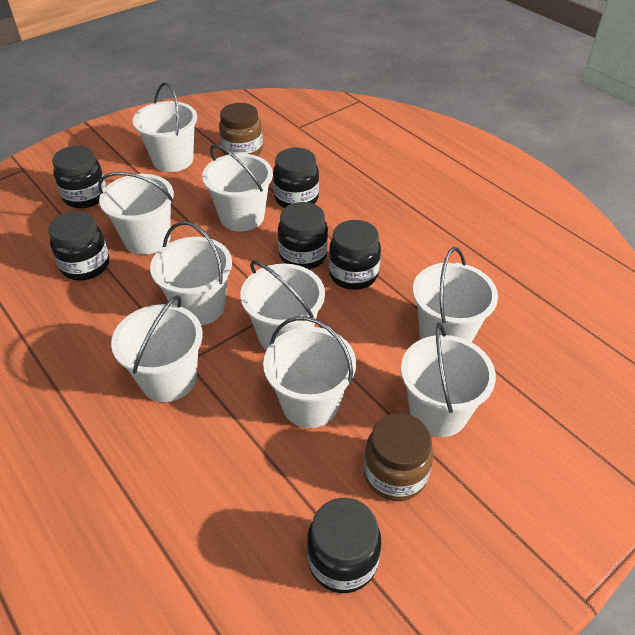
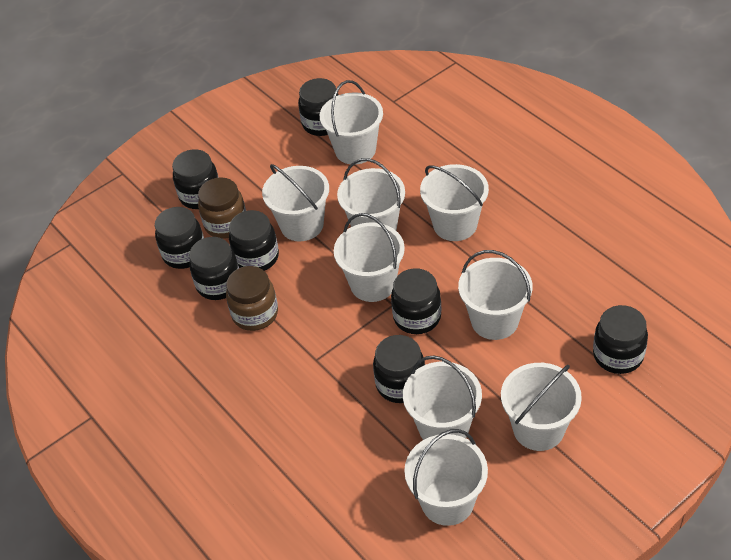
black jar: 6 -> 8

